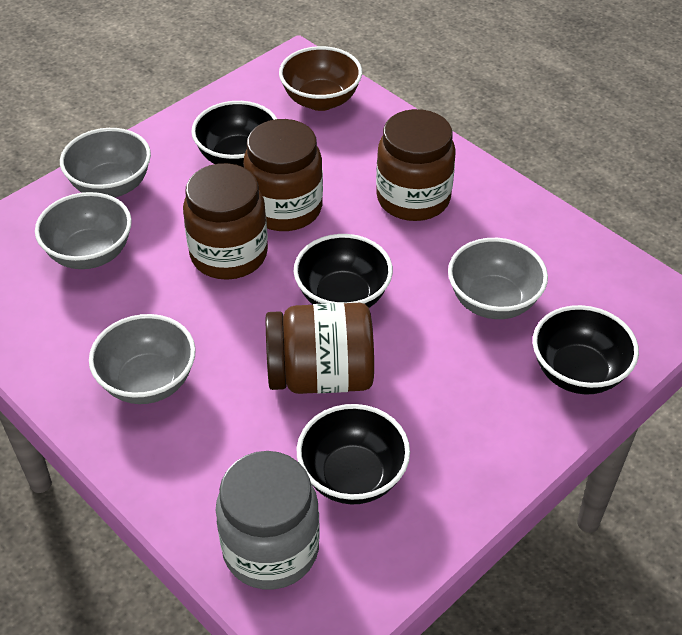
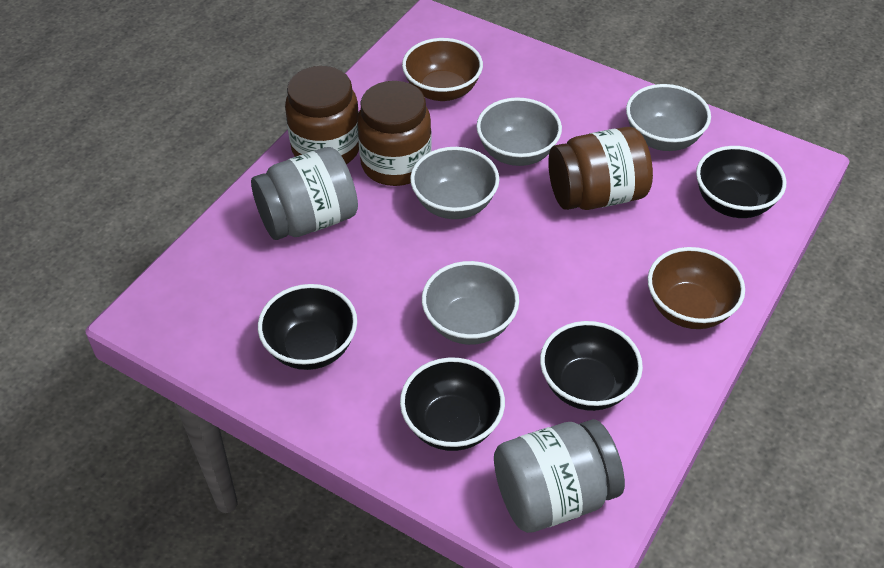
brown bowl: 1 -> 2
brown jar: 4 -> 3
grey jar: 1 -> 2

